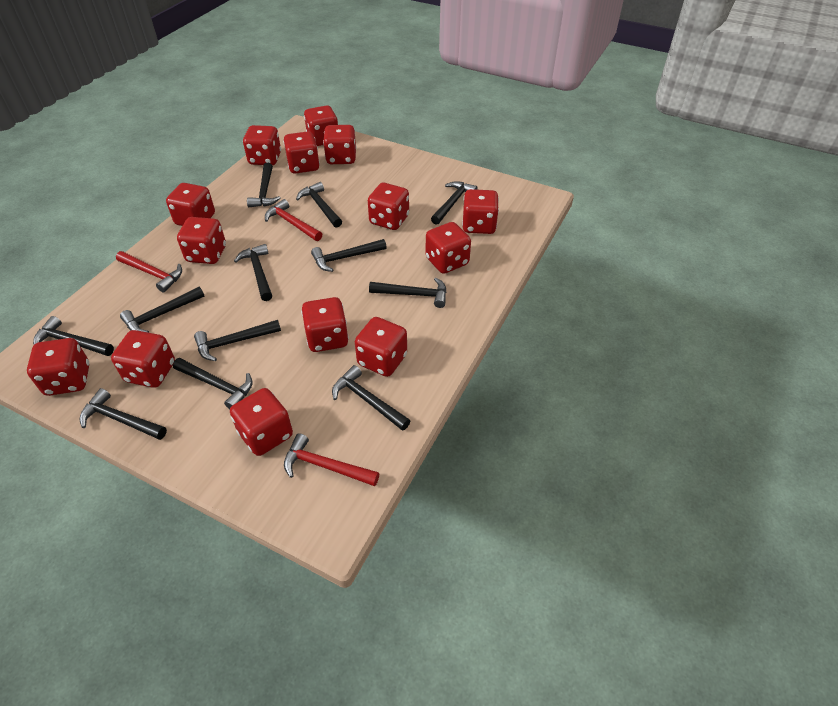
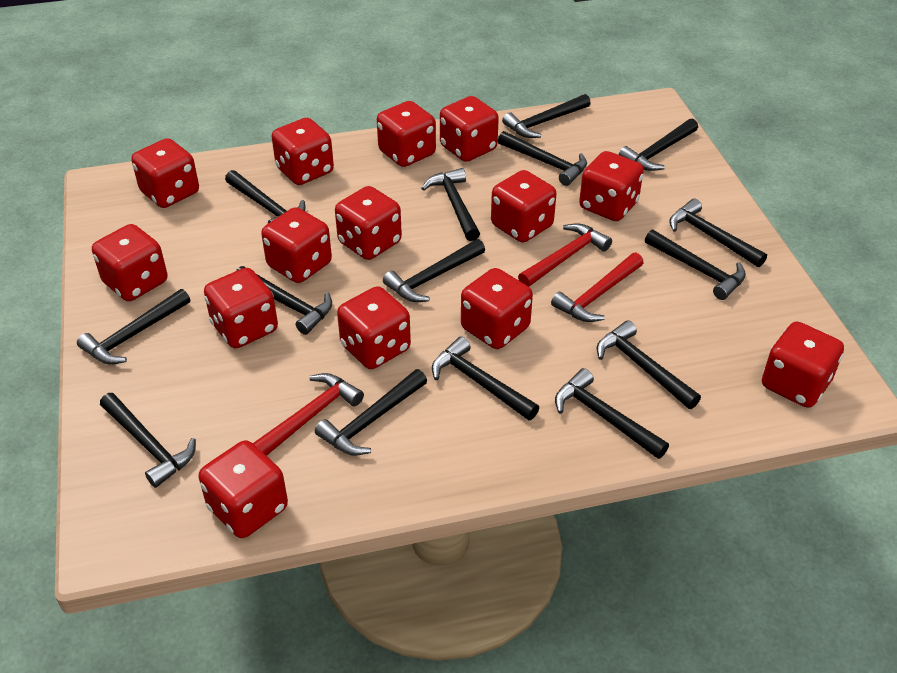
black hammer: 12 -> 15

